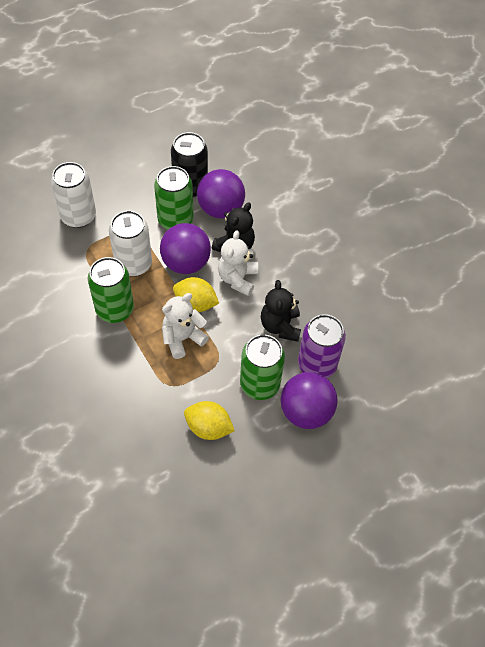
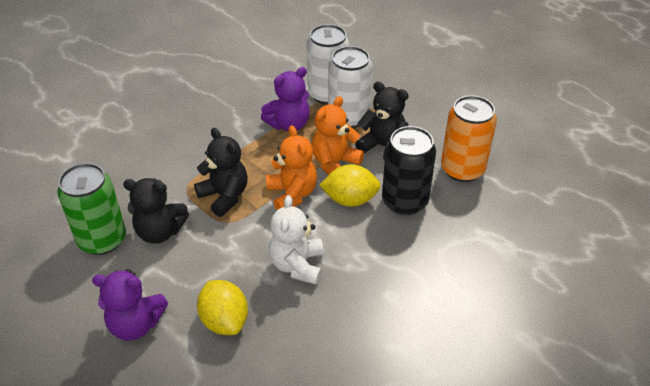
black teddy bear: 2 -> 3
green can: 3 -> 1
orange can: 0 -> 1
orange teddy bear: 0 -> 2
purple ball: 3 -> 0
purple can: 1 -> 0
purple teddy bear: 0 -> 2
white teddy bear: 2 -> 1

